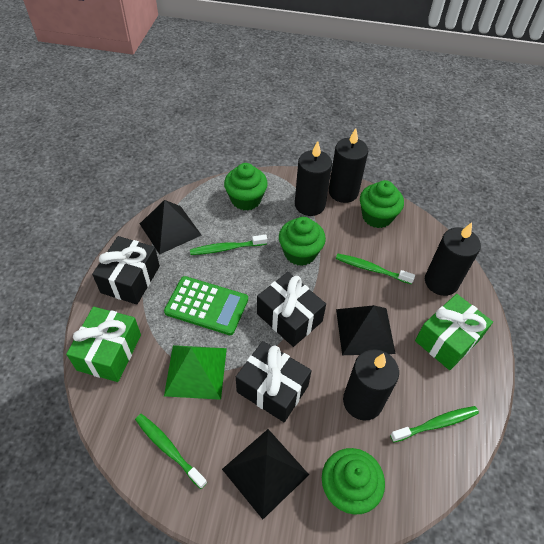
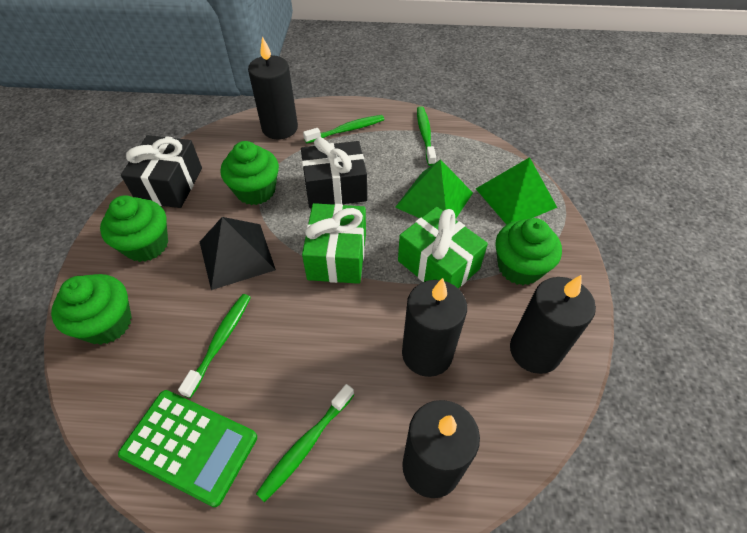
black gift: 3 -> 2
black pyramid: 3 -> 1
green pyramid: 1 -> 2

